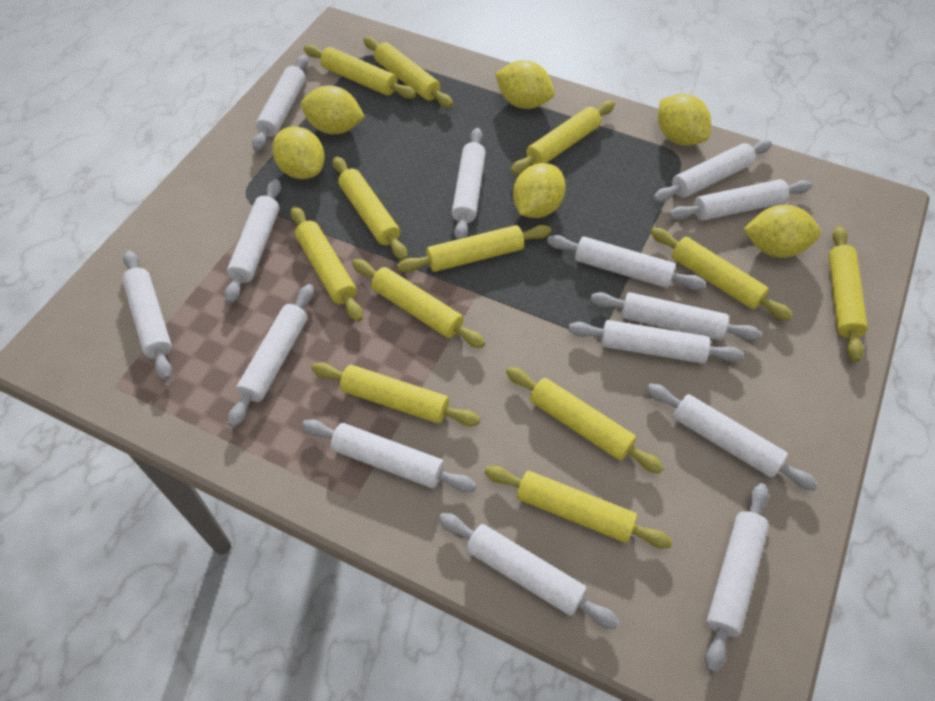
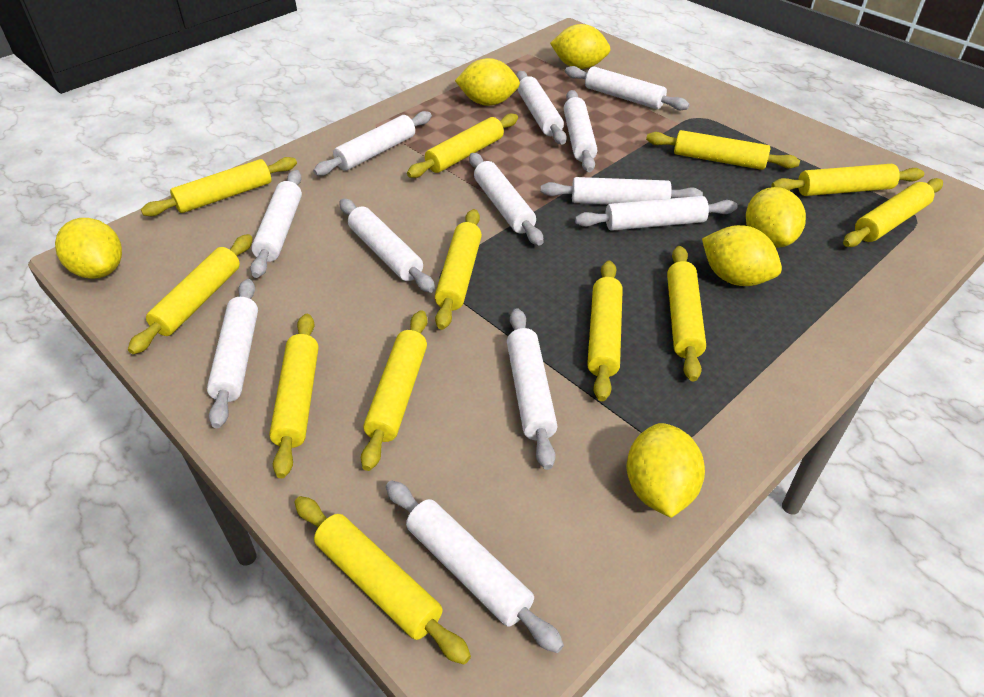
white rolling pin: 14 -> 12

